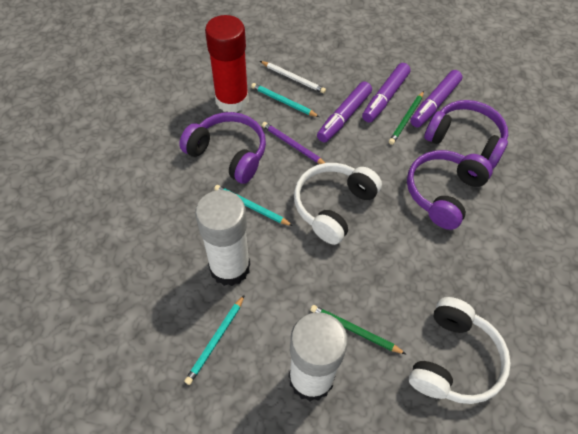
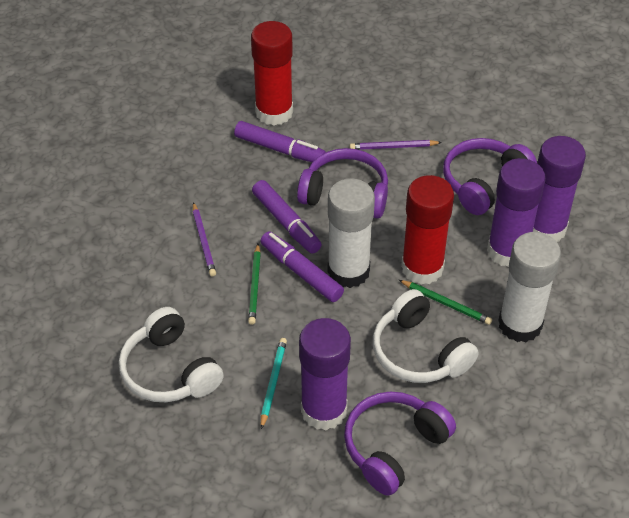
purple glue stick: 0 -> 3
purple pencil: 1 -> 2
red glue stick: 1 -> 2
turquoise pencil: 3 -> 1
white pencil: 1 -> 0

